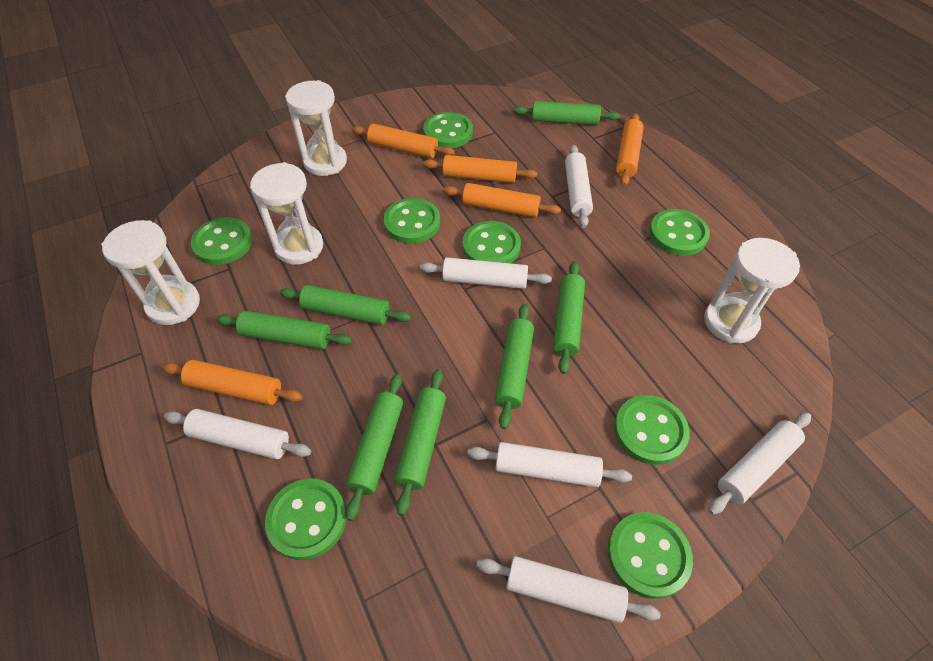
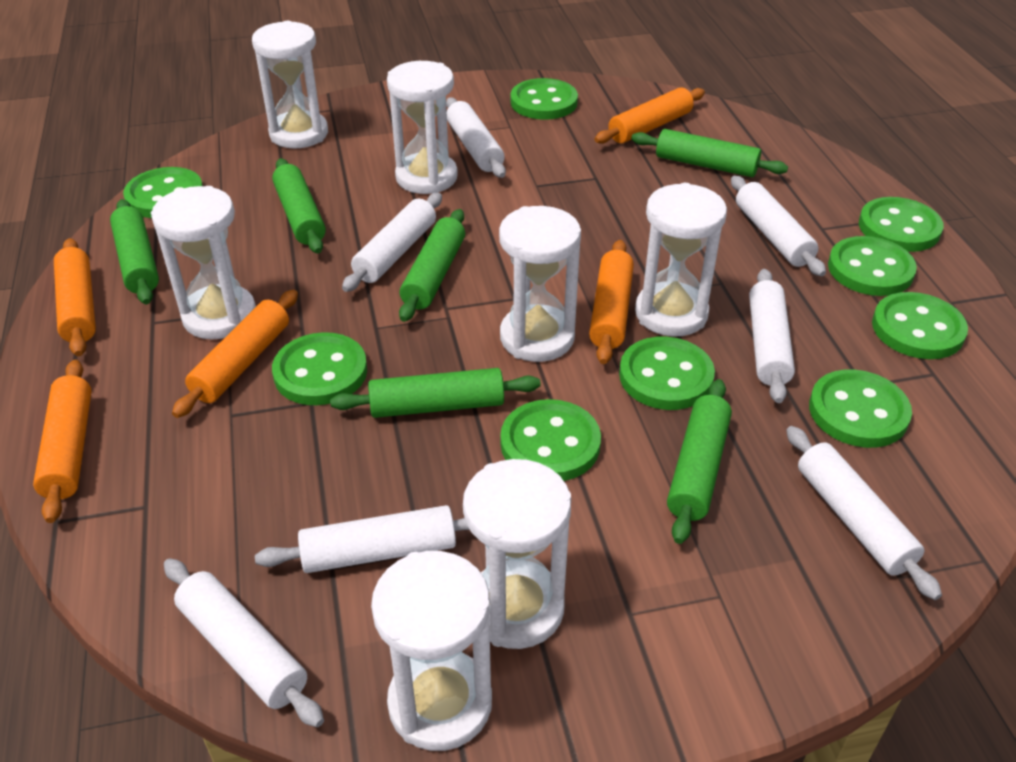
green button: 8 -> 9
green rolling pin: 7 -> 6
white hourglass: 4 -> 7
white rolling pin: 6 -> 7

